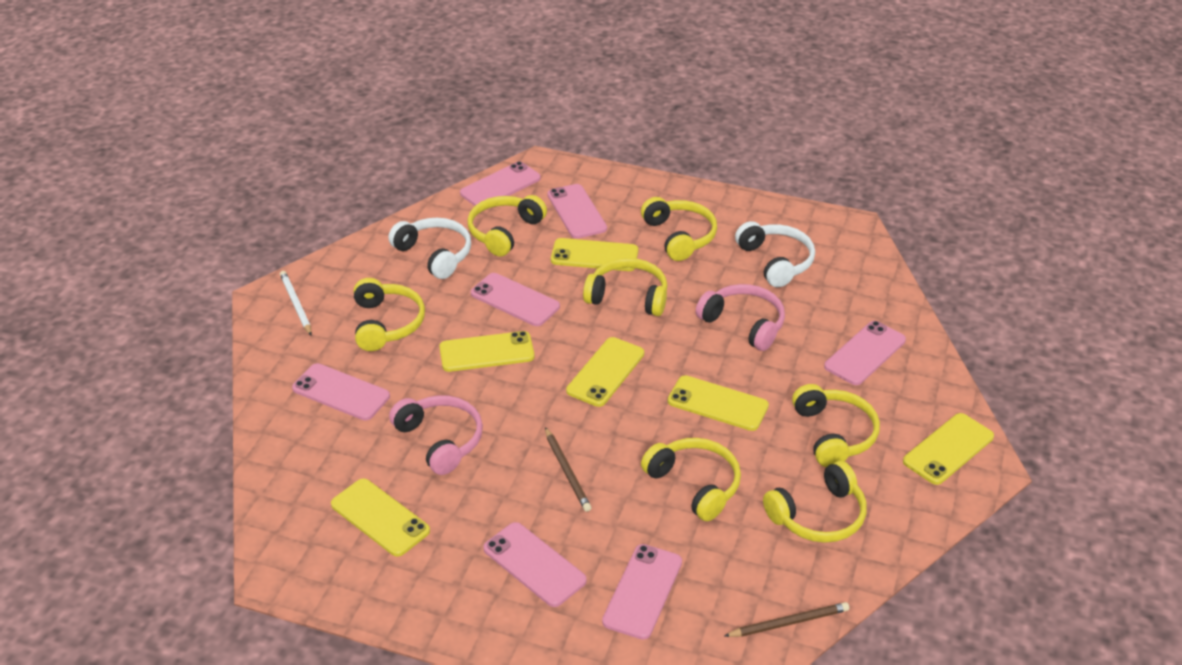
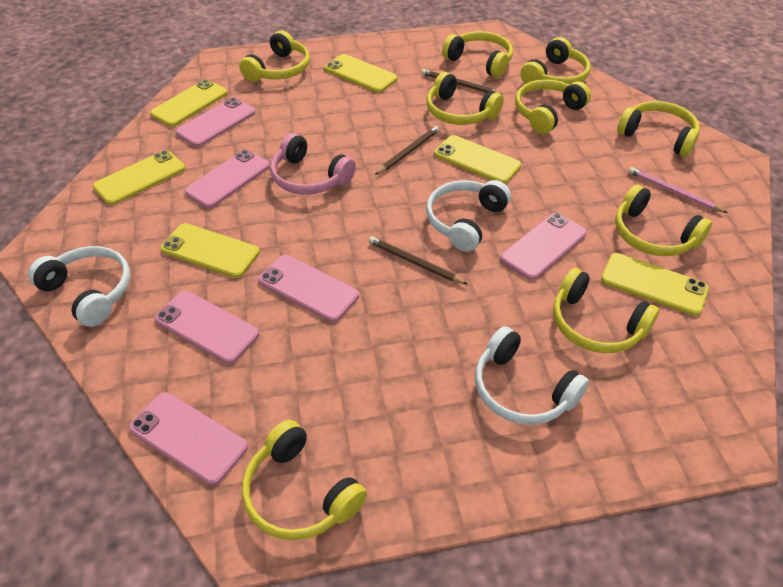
brown pencil: 2 -> 3
pink headphones: 2 -> 1
pink pencil: 0 -> 1
pink phone: 7 -> 6
white headphones: 2 -> 3
white pencil: 1 -> 0
yellow headphones: 7 -> 9

